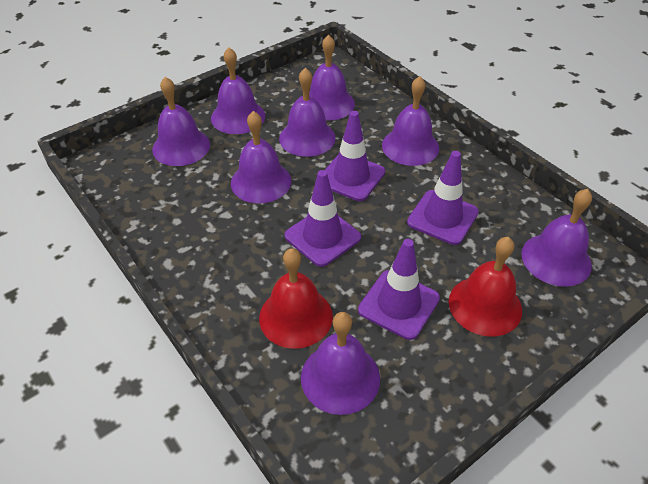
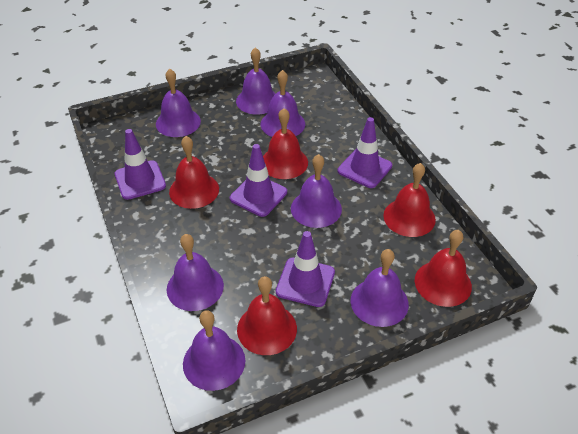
purple bell: 8 -> 7
red bell: 2 -> 5

